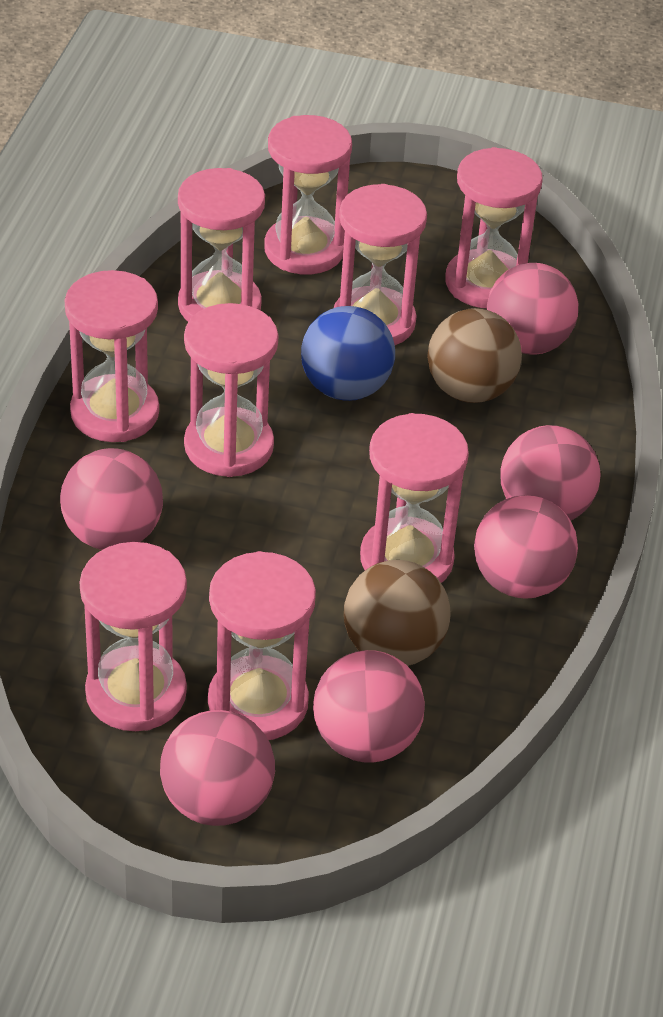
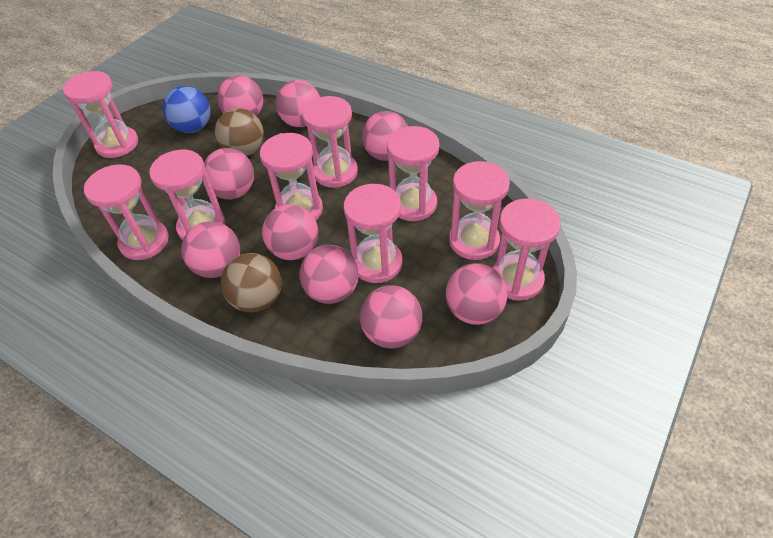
pink ball: 6 -> 9

